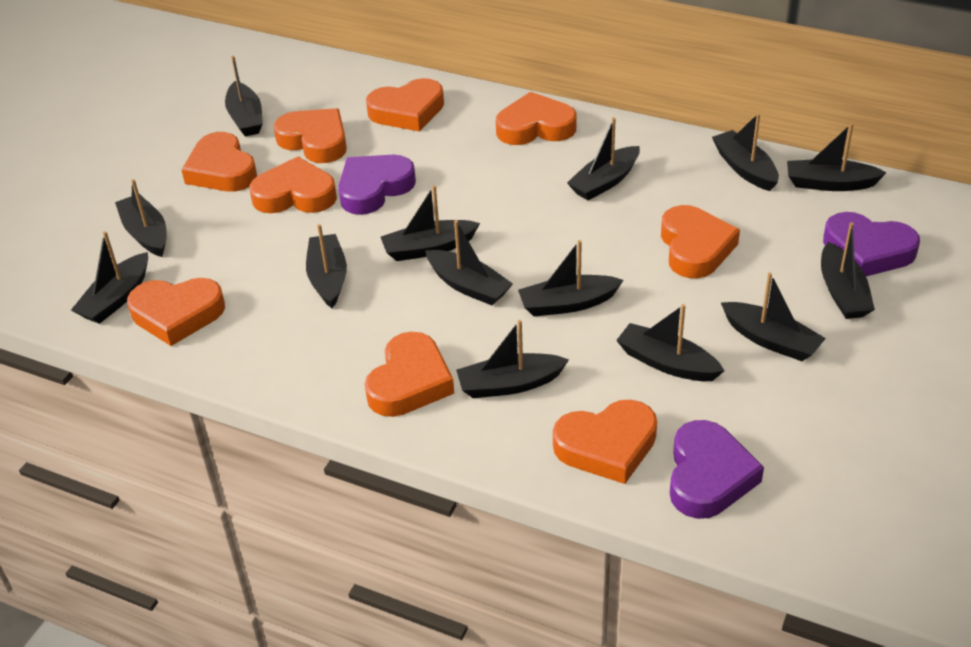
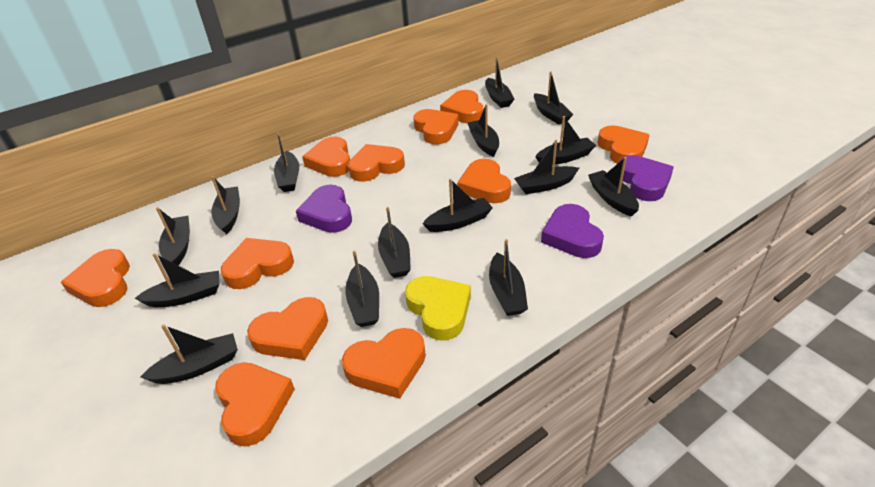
black boat: 14 -> 15
orange heart: 9 -> 11
yellow heart: 0 -> 1

